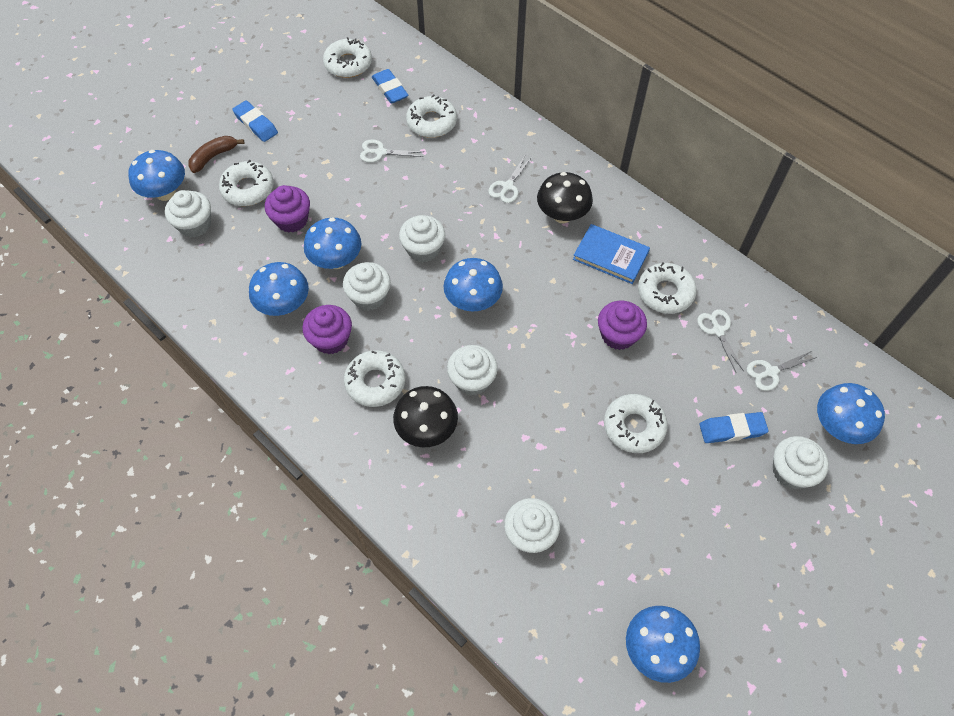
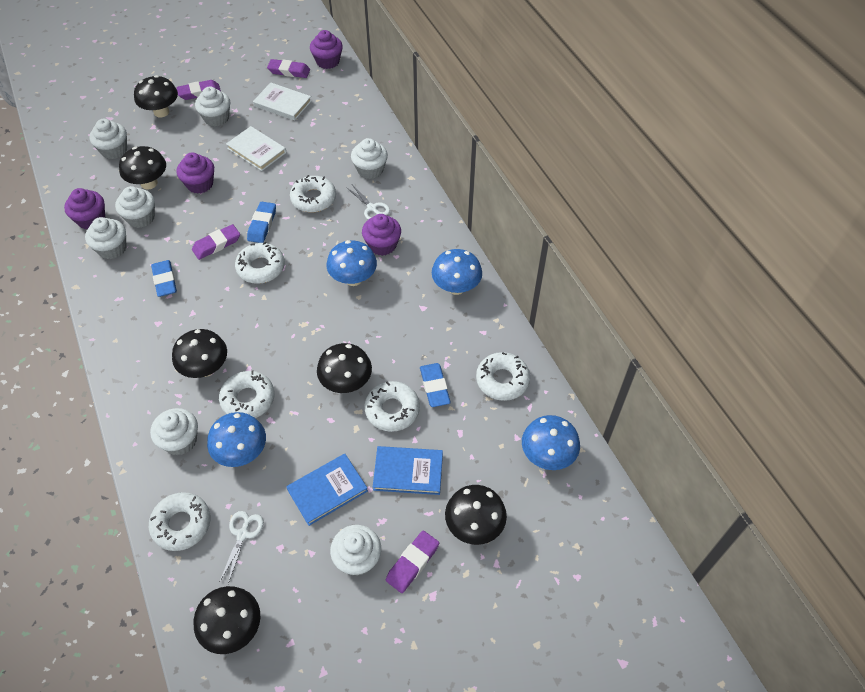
black mushroom: 2 -> 6
blue book: 1 -> 2
blue mushroom: 6 -> 4
brown banana: 1 -> 0
purple cupcake: 3 -> 4
purple eraser: 0 -> 4
white book: 0 -> 2
white cupcake: 6 -> 7
white scissors: 4 -> 2

